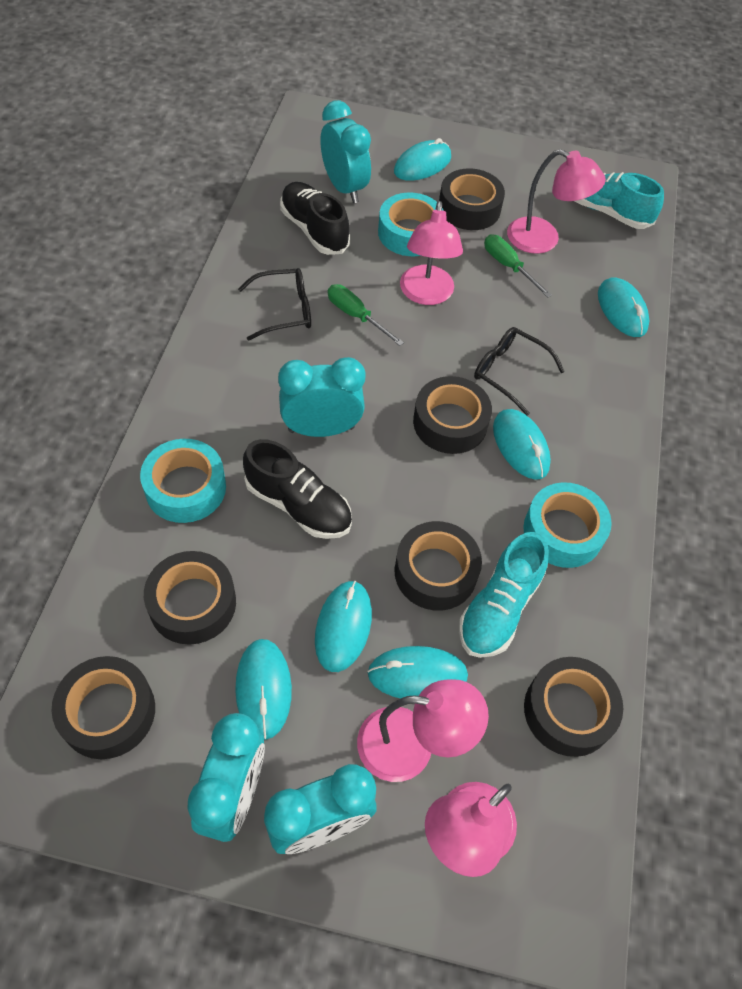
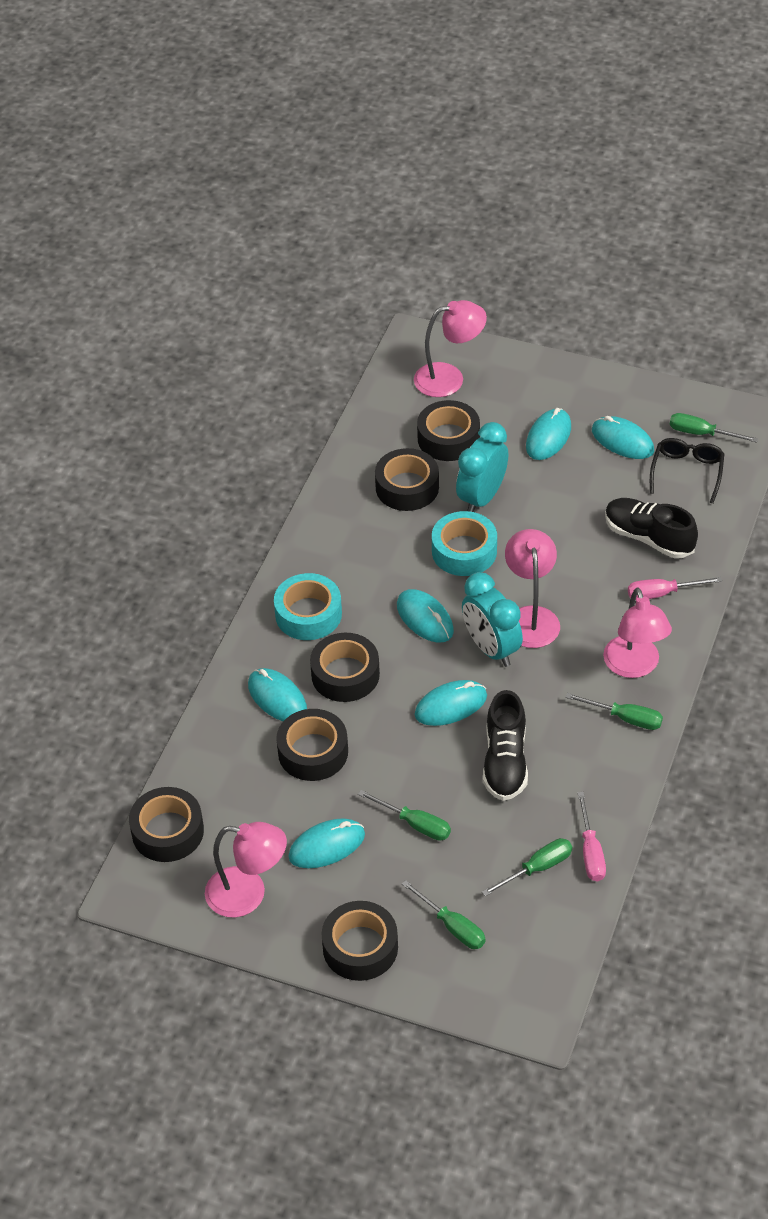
black glasses: 2 -> 1
green screwdriver: 2 -> 5
pink screwdriver: 0 -> 2
turquoise clock: 4 -> 2
turquoise shoe: 2 -> 0
turquoise tape: 3 -> 2

